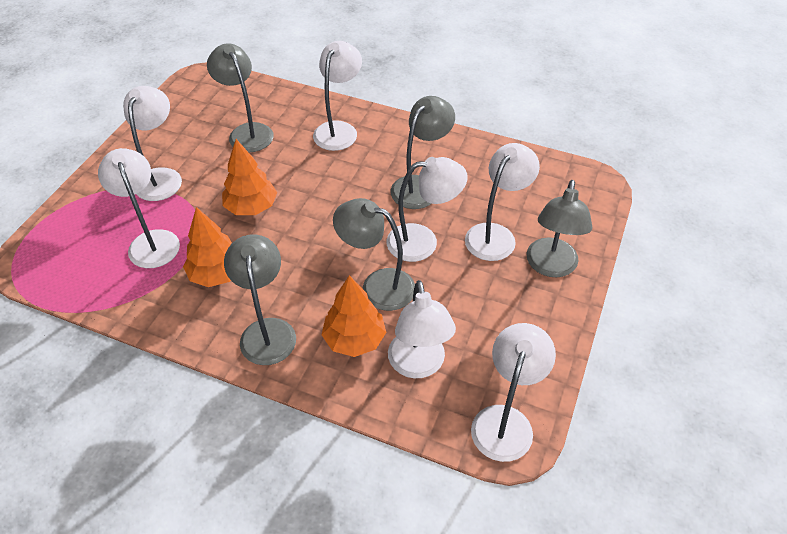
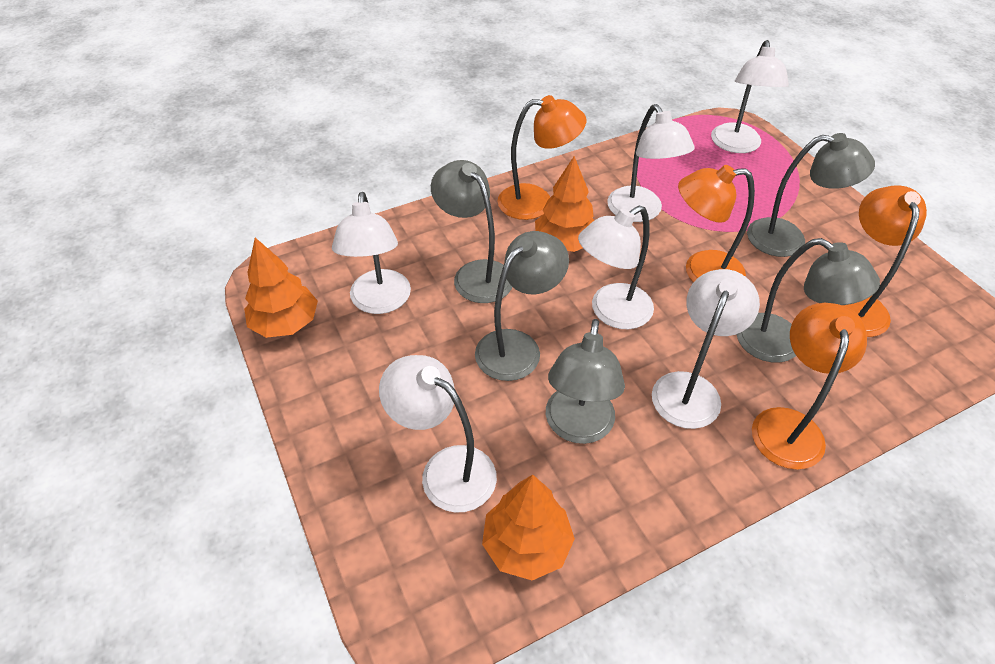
orange lamp: 0 -> 4
white lamp: 7 -> 6

